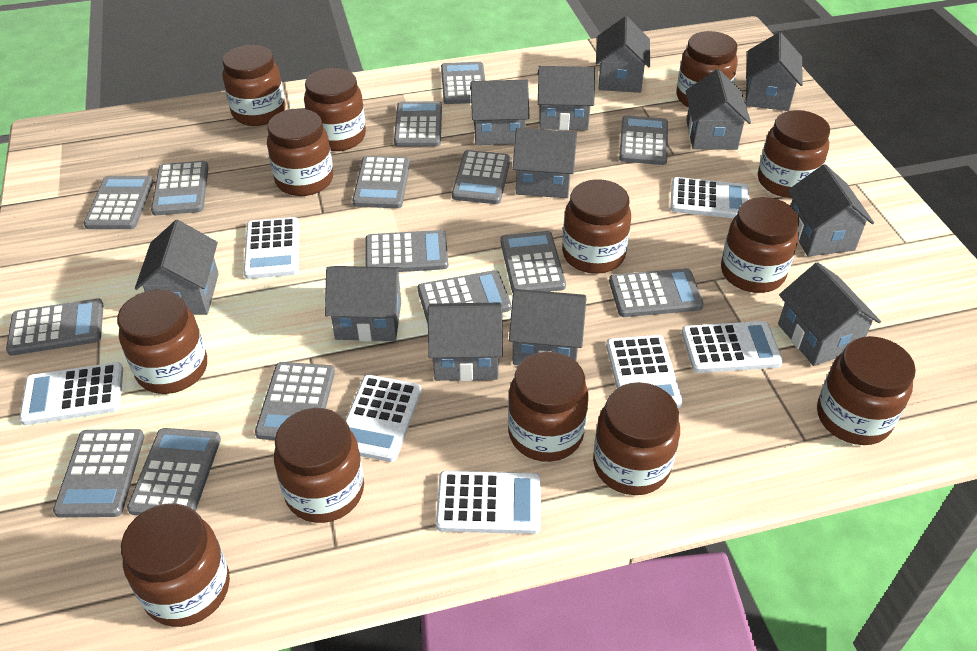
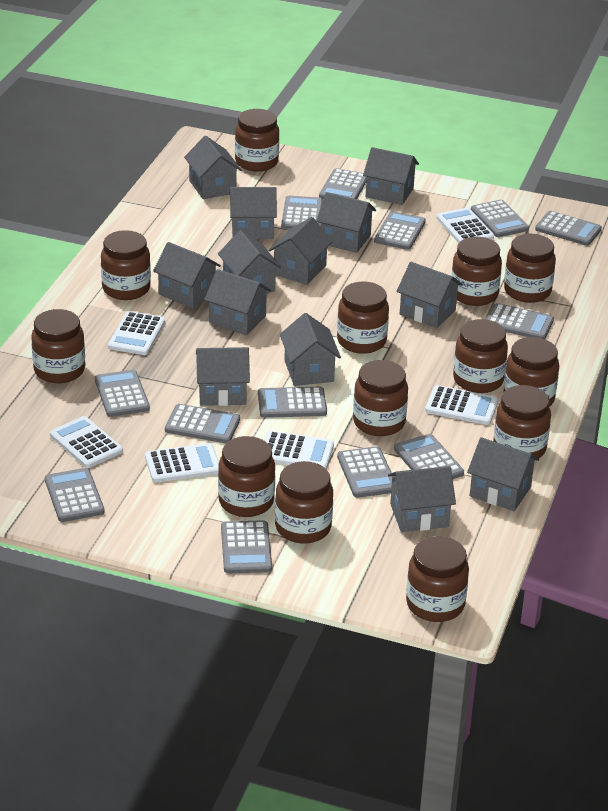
grey calculator: 15 -> 13
grey house: 12 -> 13
white calculator: 7 -> 6

